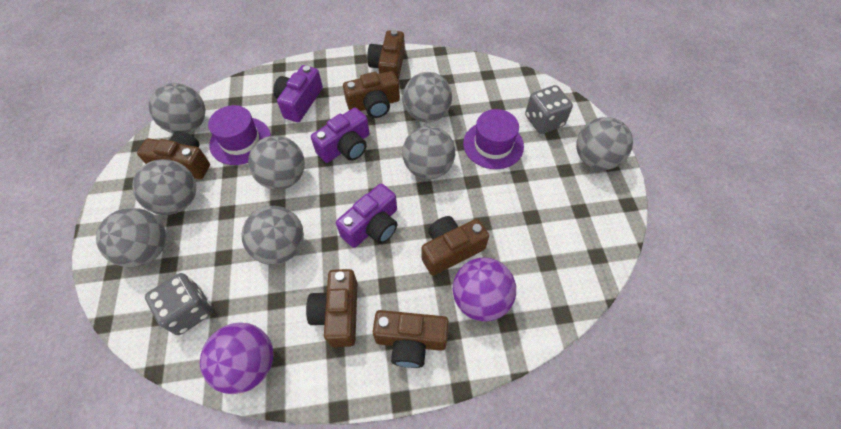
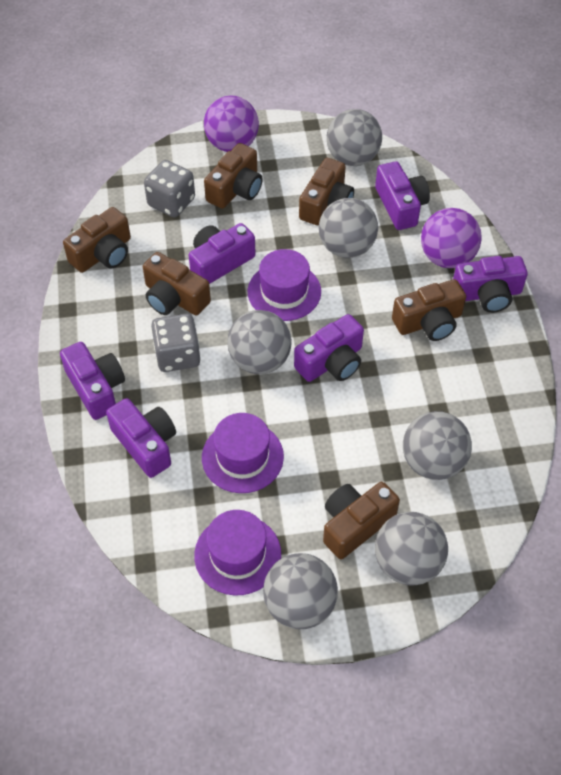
grey ball: 8 -> 6
purple camera: 3 -> 6
purple hat: 2 -> 3

